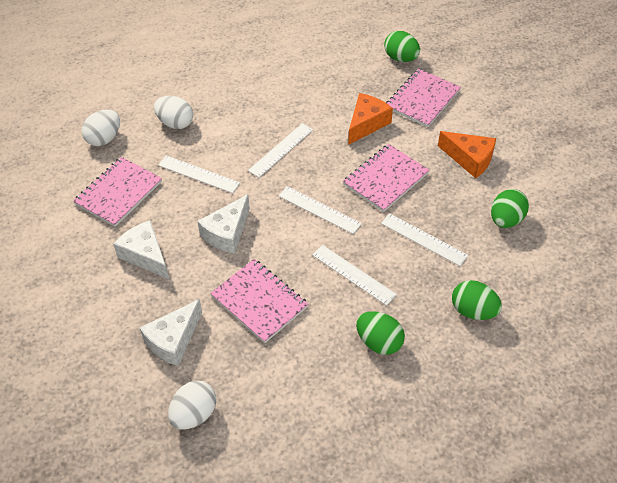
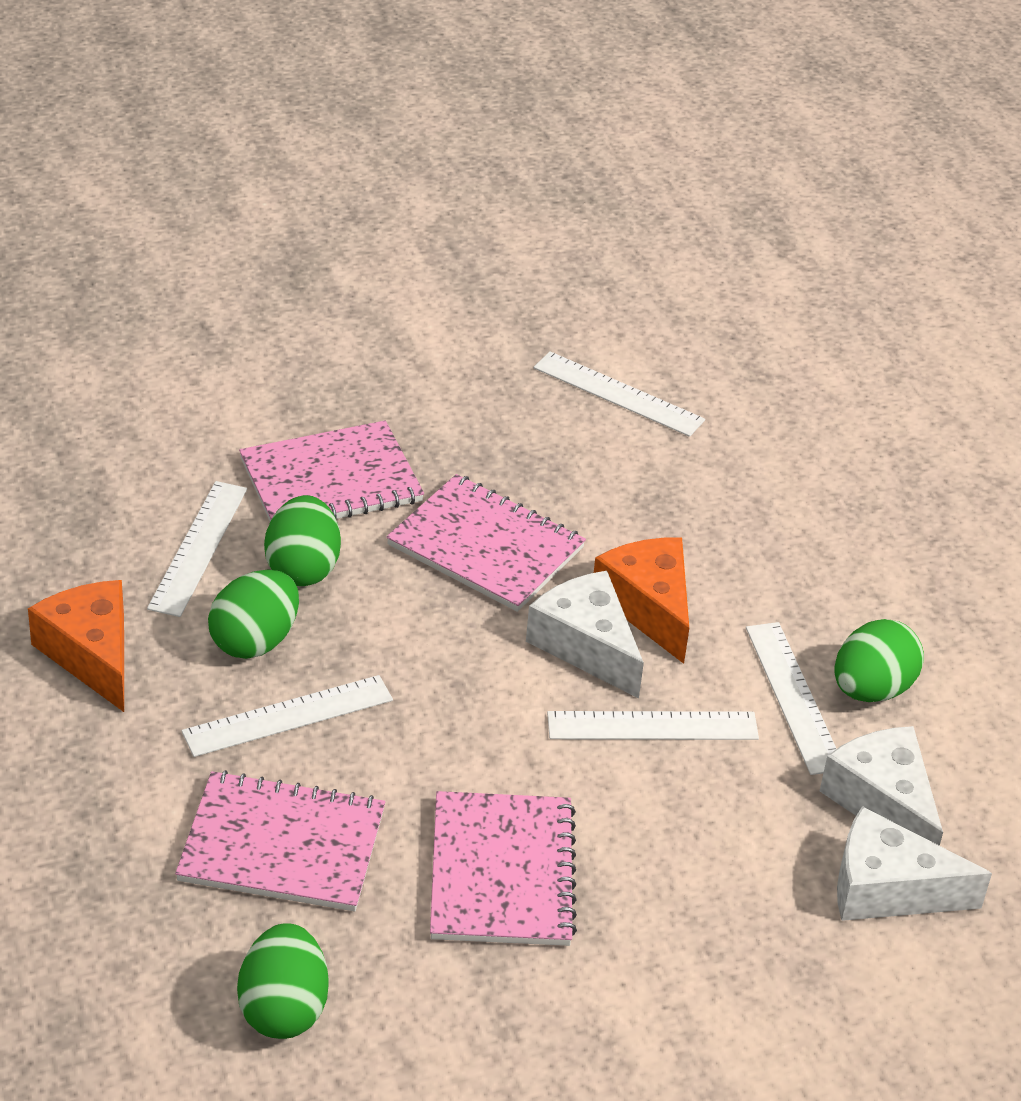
white egg: 3 -> 0

